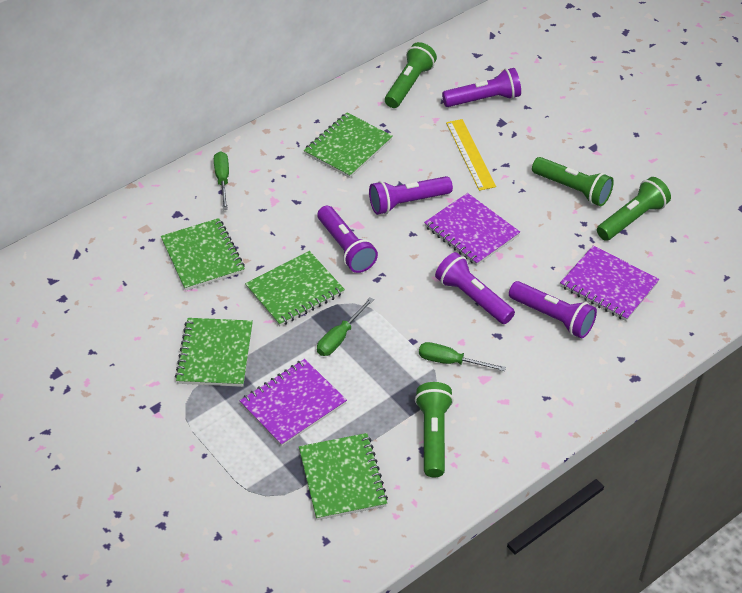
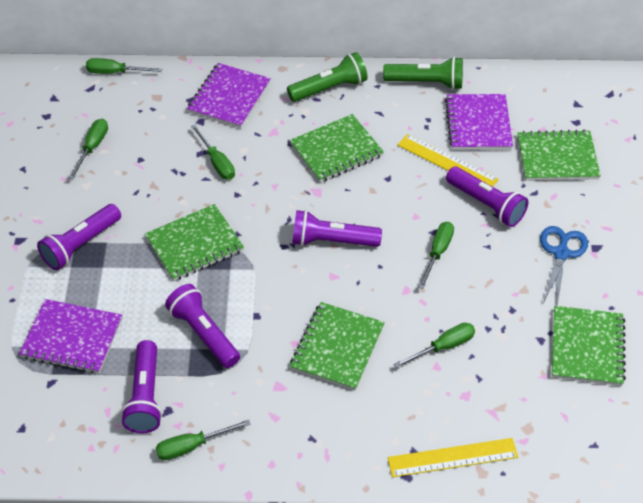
blue scissors: 0 -> 1
green flashlight: 4 -> 2
green screwdriver: 3 -> 6
yellow ruler: 1 -> 2

